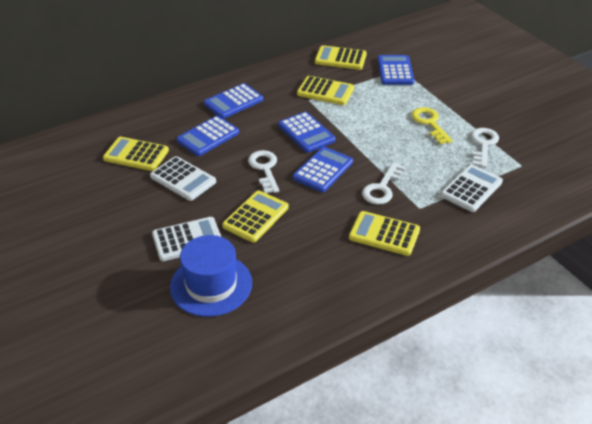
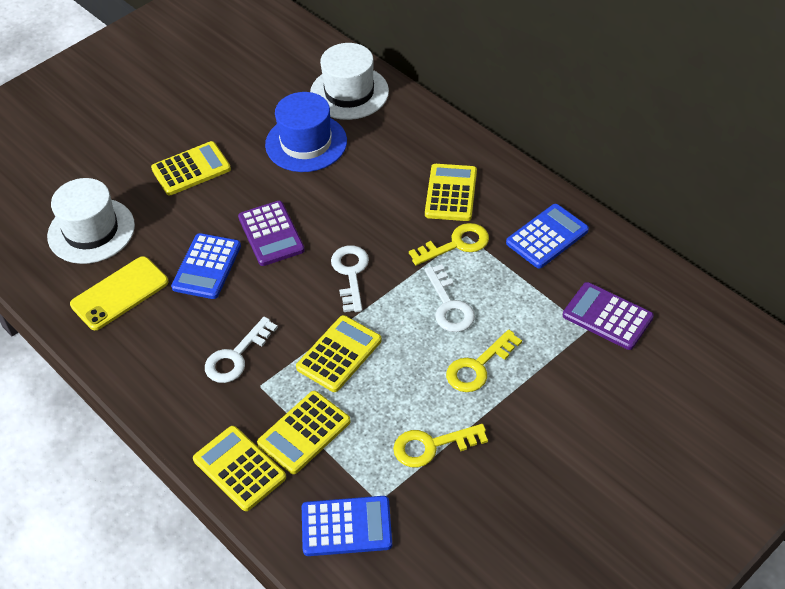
blue calculator: 5 -> 3
purple calculator: 0 -> 2
white calculator: 3 -> 0
white hat: 0 -> 2
yellow key: 1 -> 3
yellow phone: 0 -> 1

